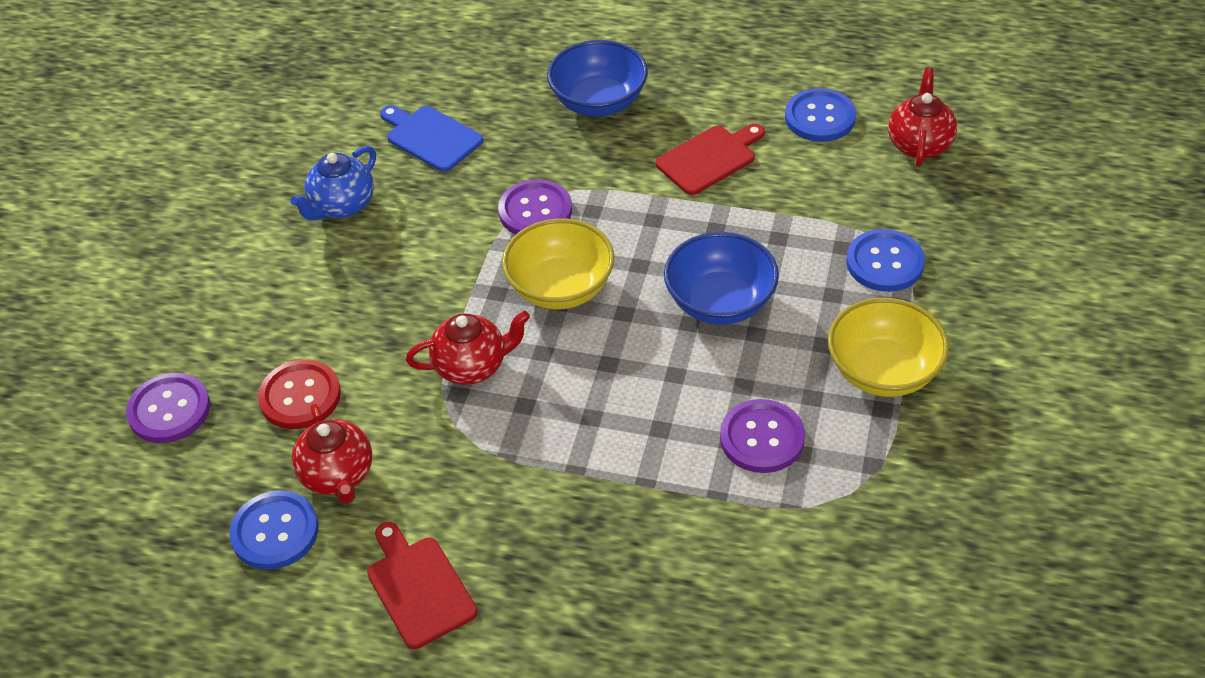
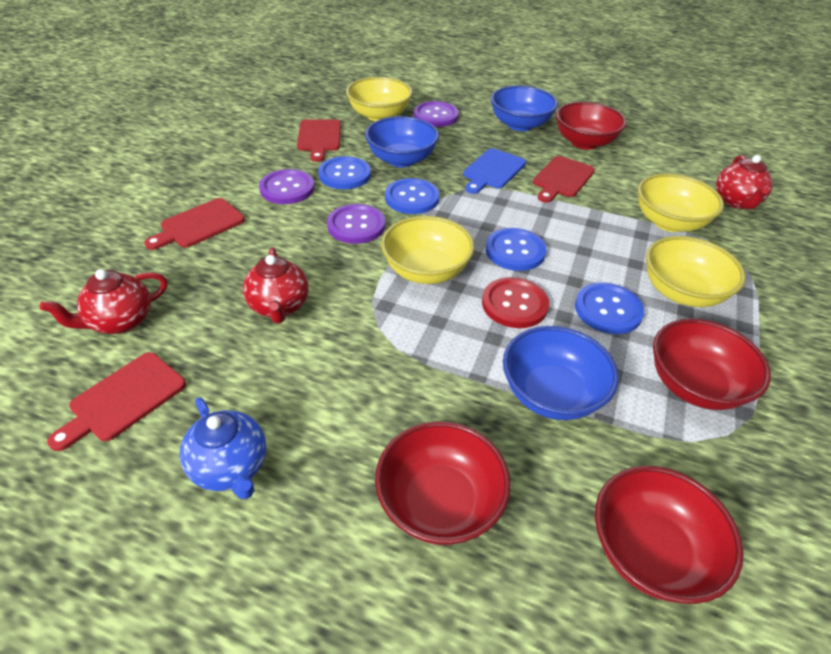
blue bowl: 2 -> 3
blue button: 3 -> 4
red bowl: 0 -> 4
red cutting board: 2 -> 4
yellow bowl: 2 -> 4

